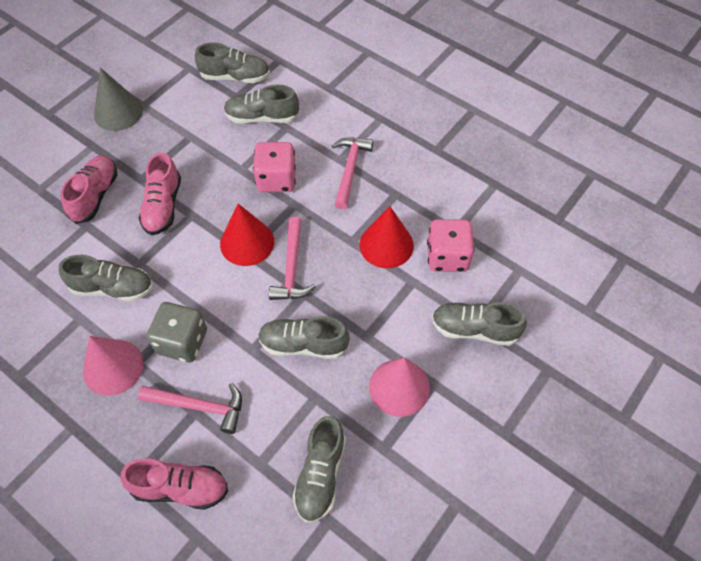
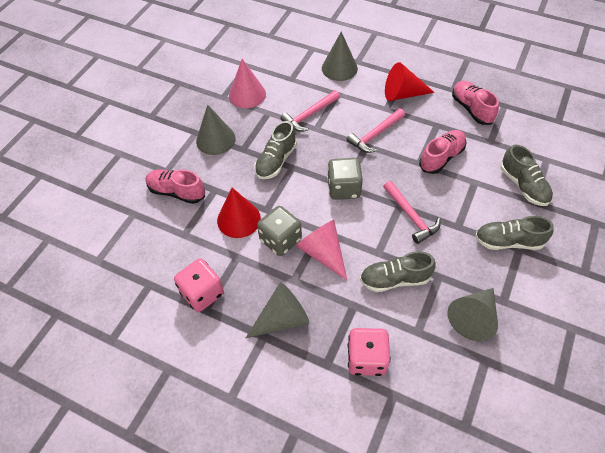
grey cone: 1 -> 4
grey dice: 1 -> 2
grey shoe: 6 -> 4

